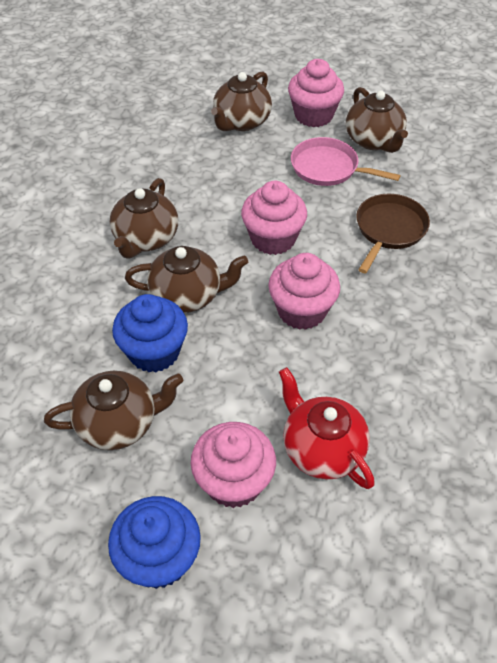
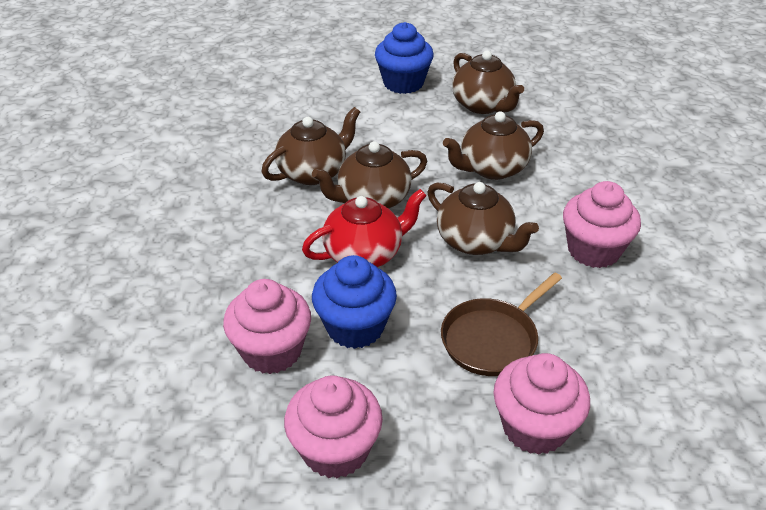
pink pan: 1 -> 0

